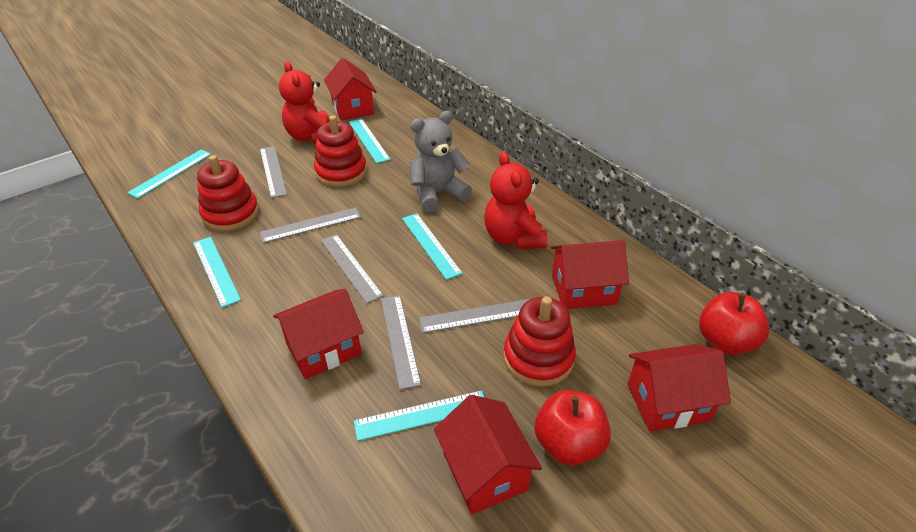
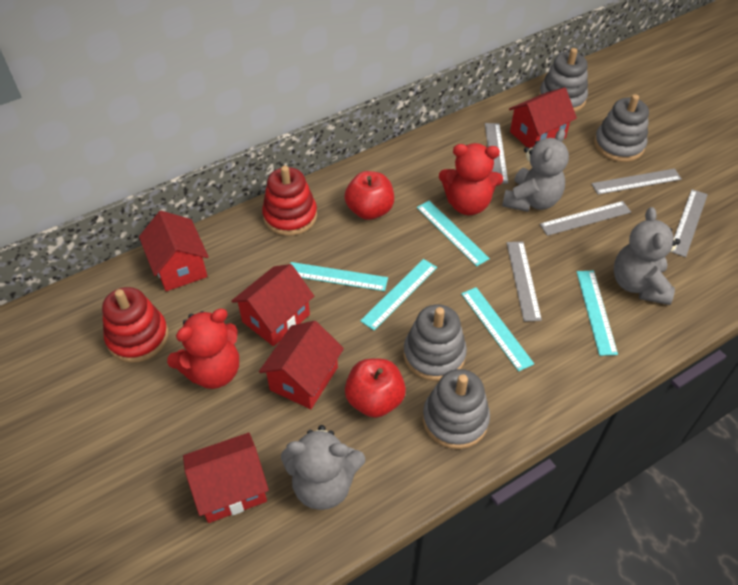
grey stacking toy: 0 -> 4
grey teddy bear: 1 -> 3
red stacking toy: 3 -> 2

